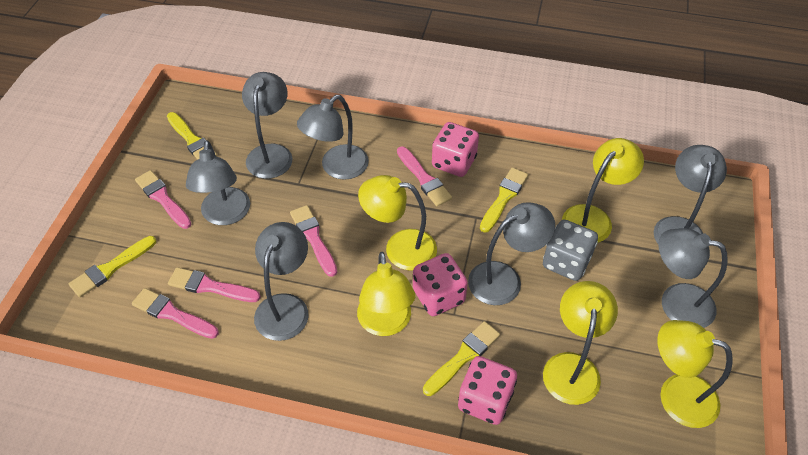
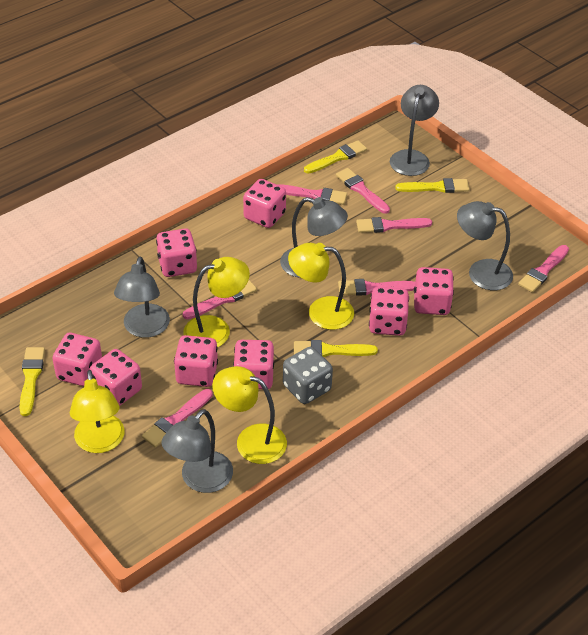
grey lamp: 7 -> 5
pink brush: 5 -> 7
pink dice: 3 -> 8
yellow lamp: 5 -> 4

